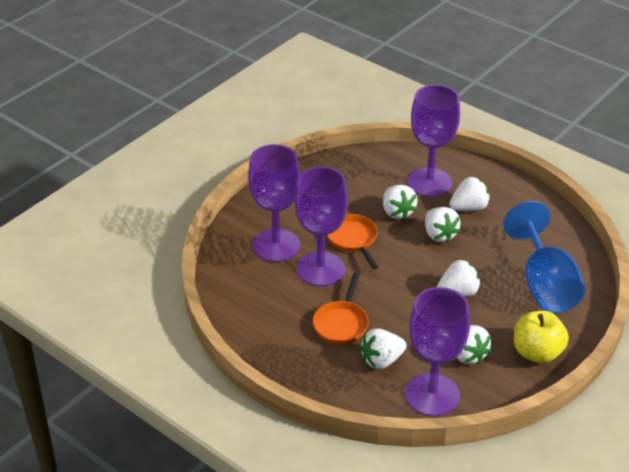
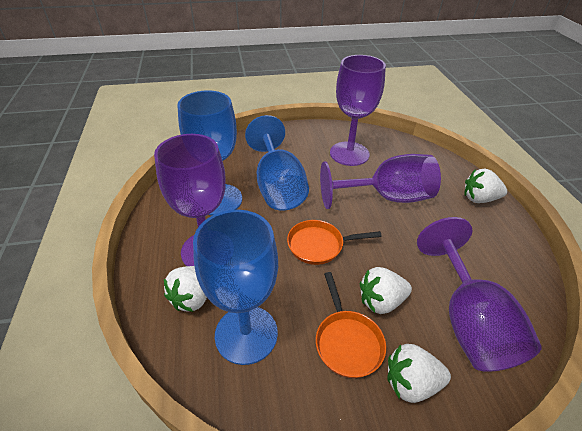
blue goblet: 1 -> 3
white strawberry: 6 -> 4
yellow apple: 1 -> 0

